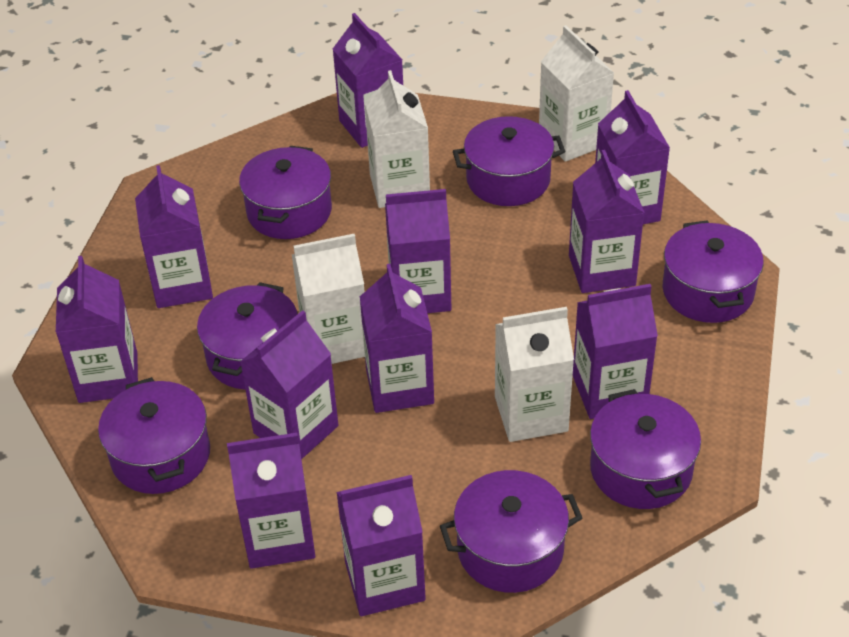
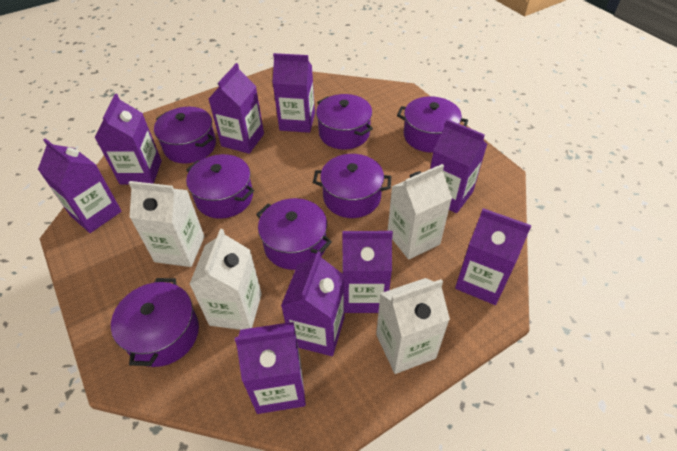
purple carton: 11 -> 9

